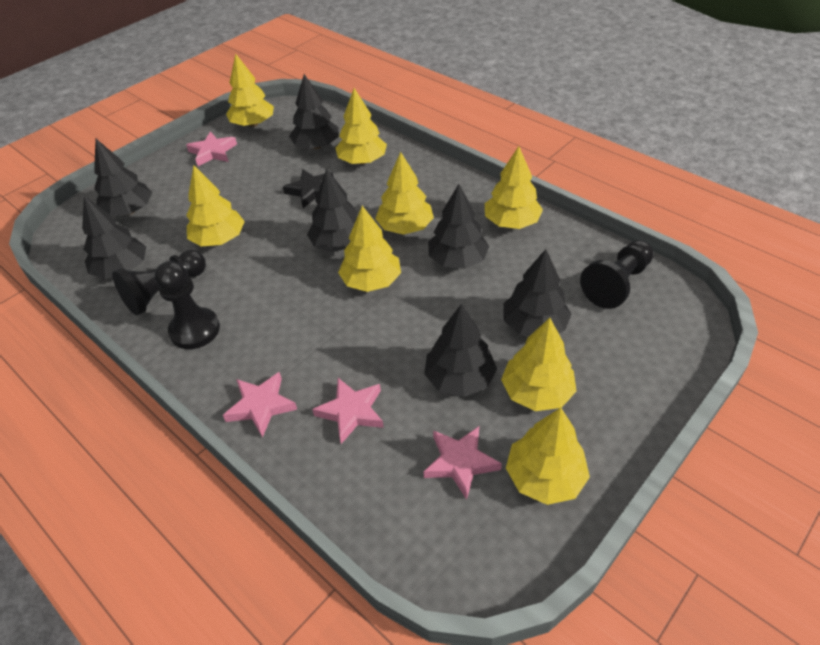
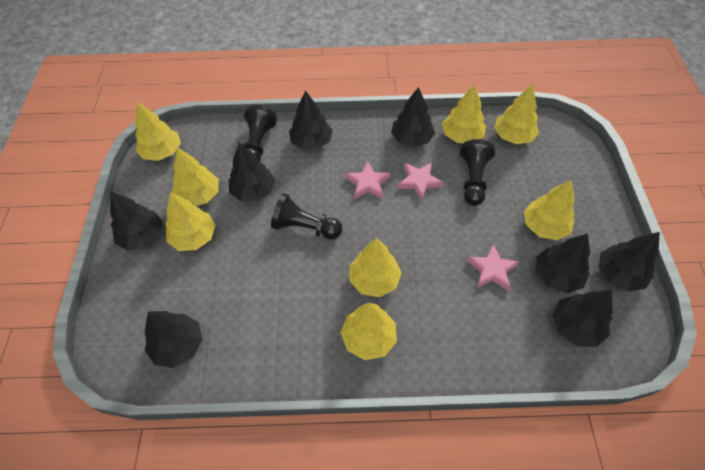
black star: 1 -> 0
black tree: 7 -> 8
pink star: 4 -> 3

